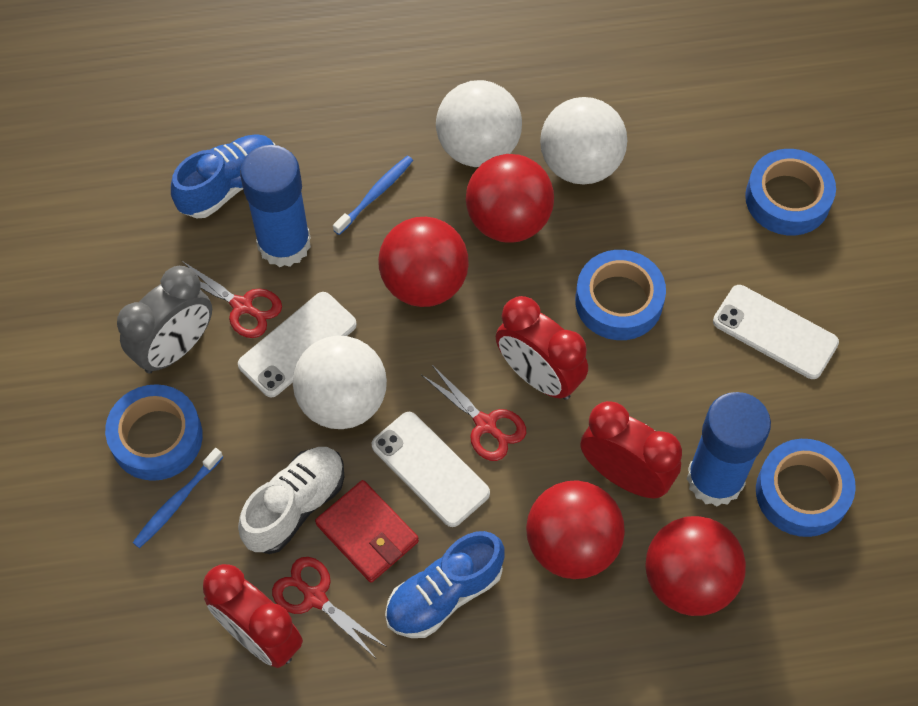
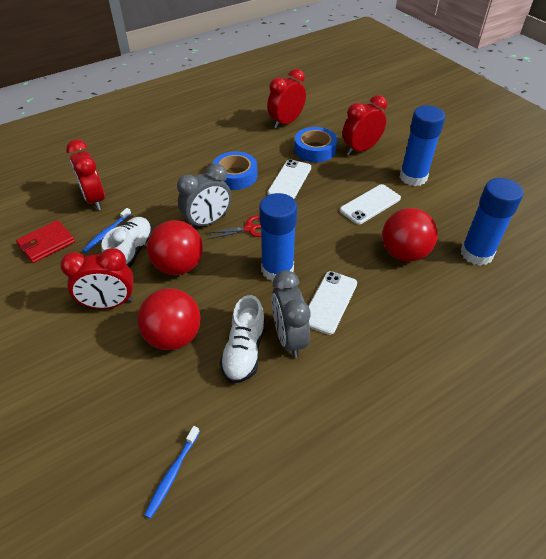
blue glue stick: 2 -> 3
blue shoe: 2 -> 0
blue tape: 4 -> 2
grey clock: 1 -> 2
red ball: 4 -> 3
red clock: 3 -> 4
red scissors: 3 -> 1
white ball: 3 -> 0
white shoe: 1 -> 2

